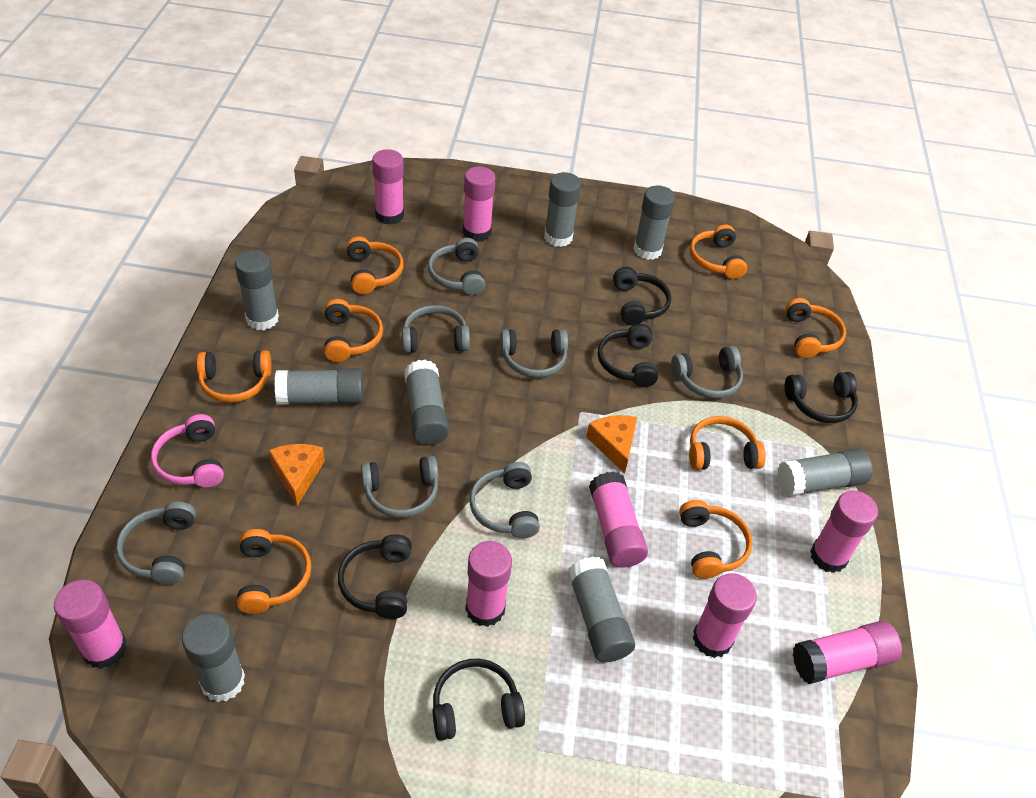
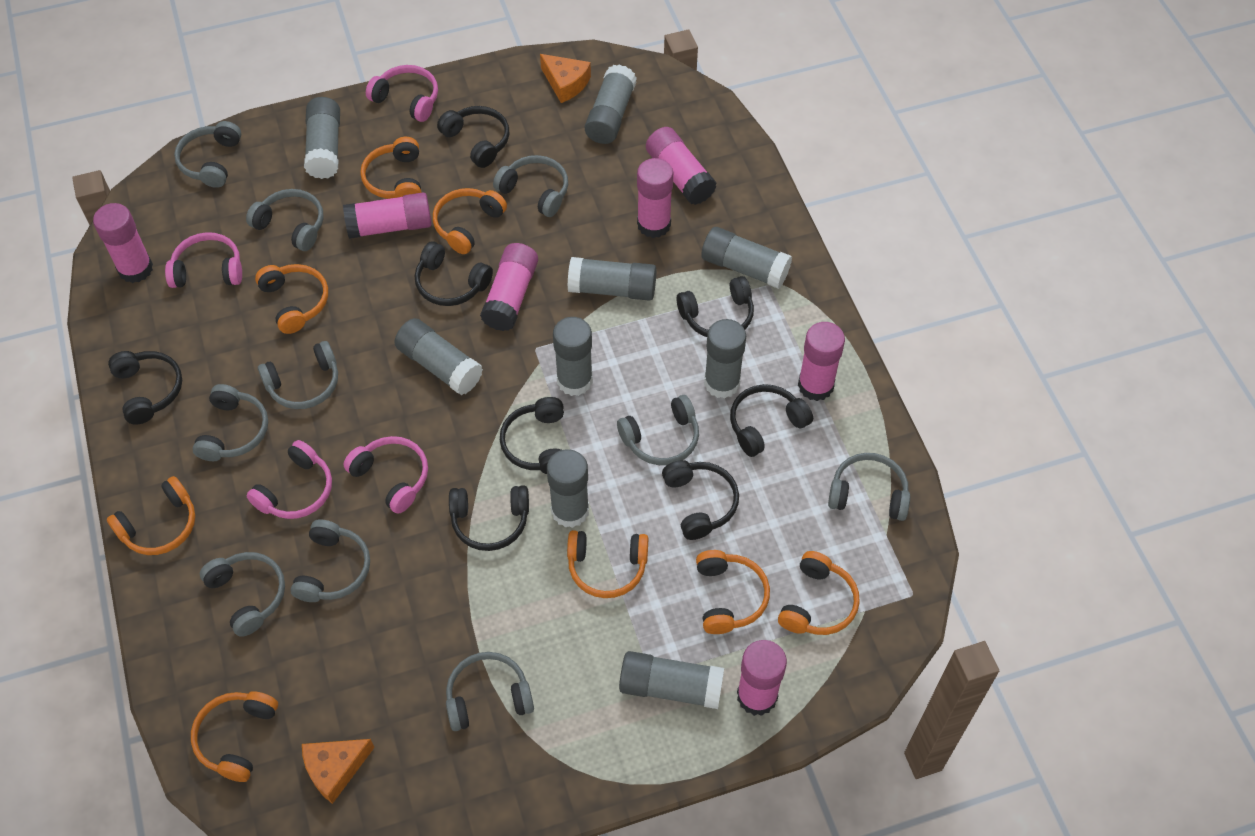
black headphones: 5 -> 8
grey glue stick: 8 -> 9
grey headphones: 7 -> 10
pink glue stick: 8 -> 7
pink headphones: 1 -> 4

